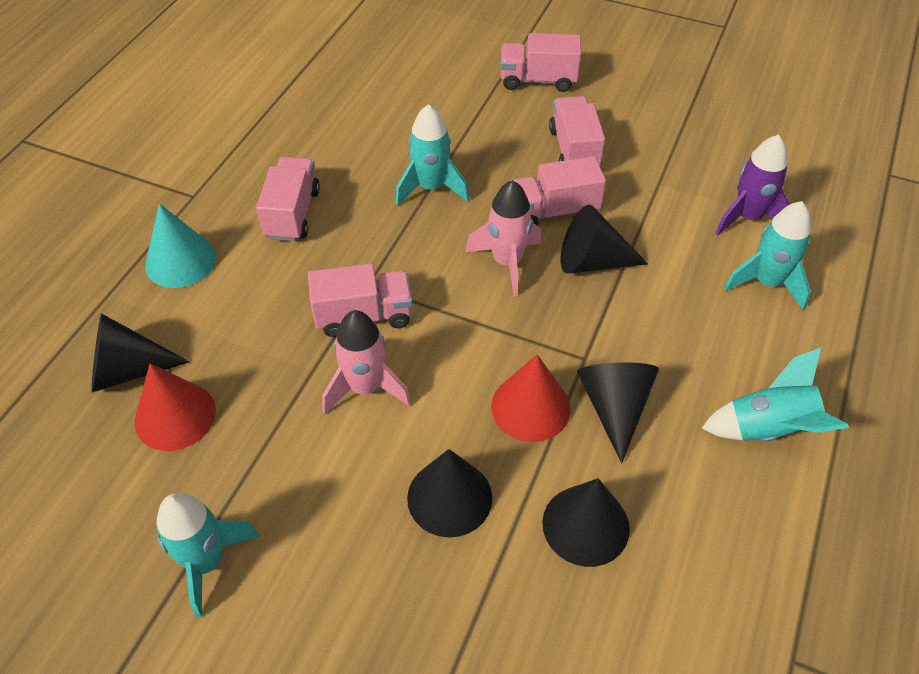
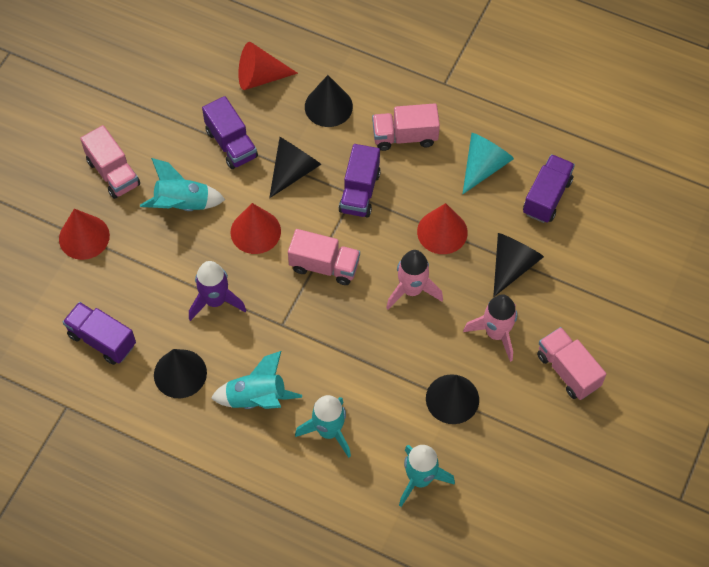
pink truck: 5 -> 4
purple truck: 0 -> 4
red cone: 2 -> 4

